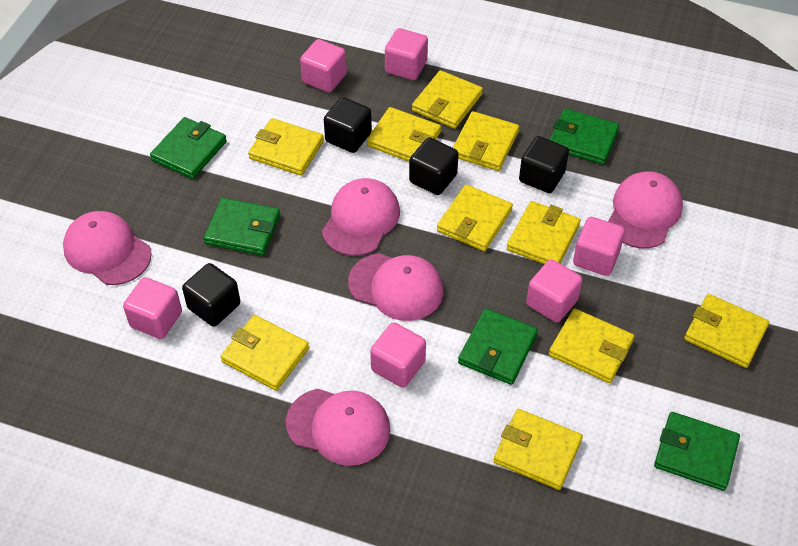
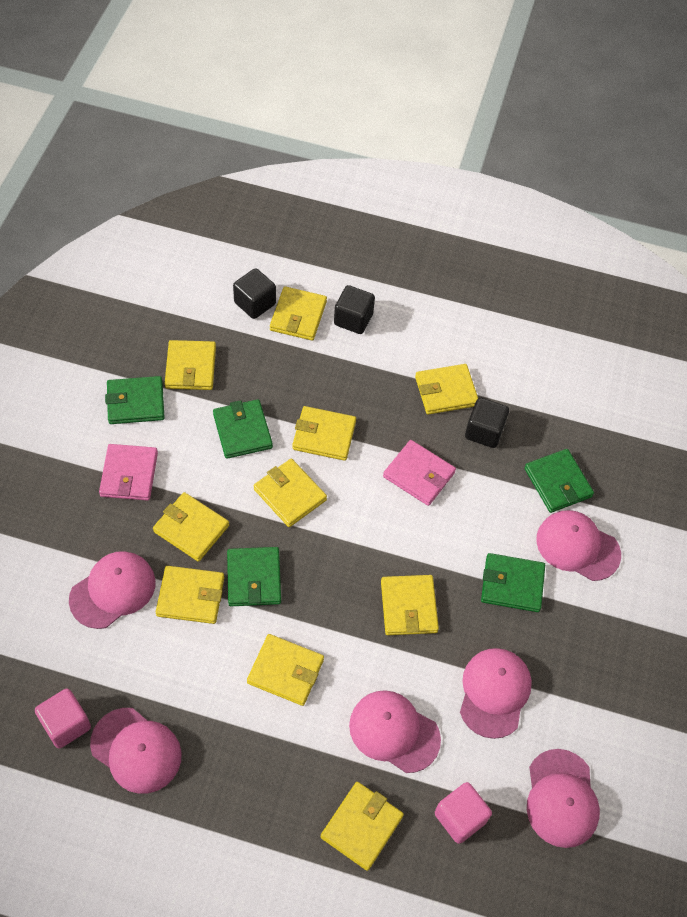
black cube: 4 -> 3
pink cap: 5 -> 6
pink cube: 6 -> 2
pink wallet: 0 -> 2

